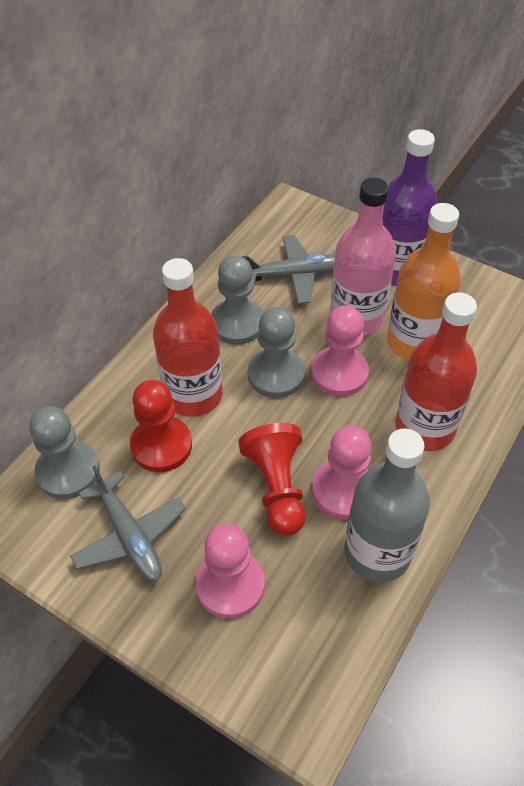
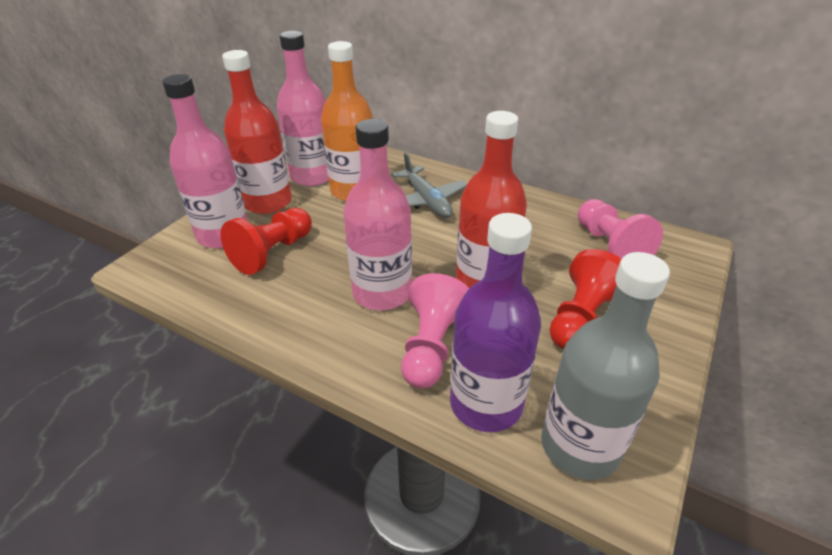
grey pawn: 3 -> 0
grey plane: 2 -> 1
pink bottle: 1 -> 3
pink pawn: 3 -> 2

